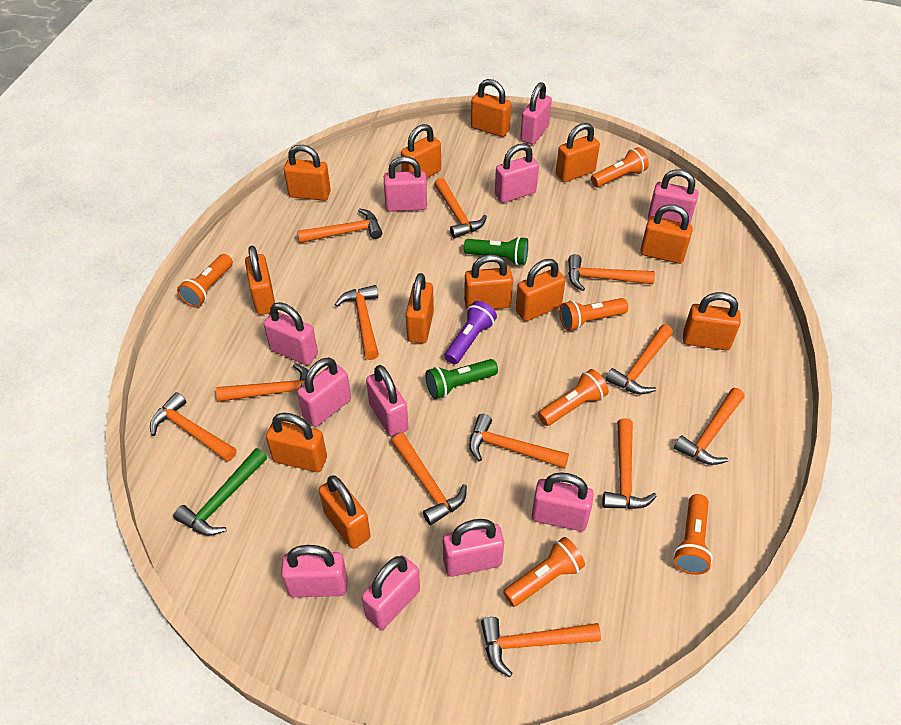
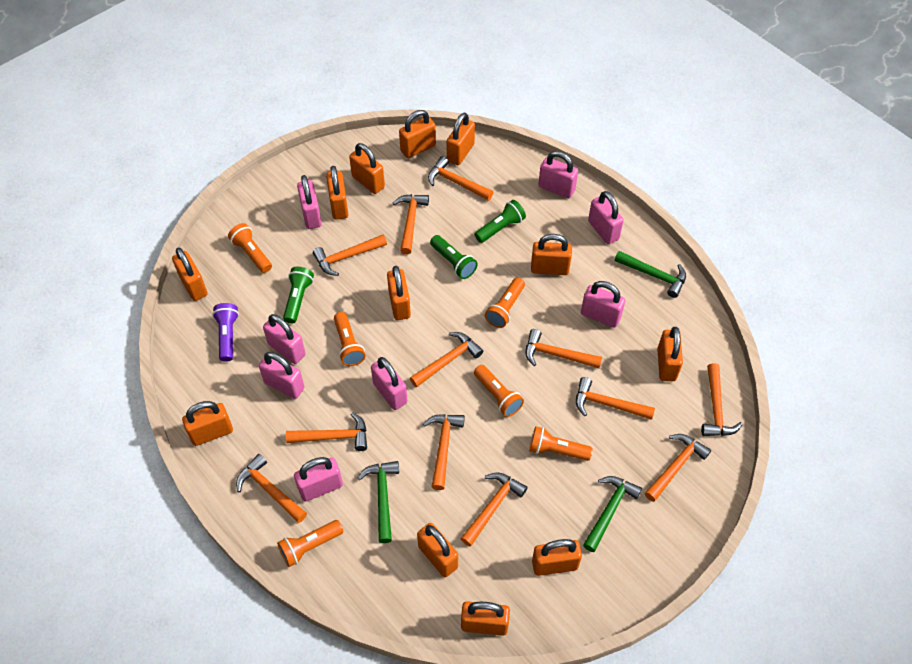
green flashlight: 2 -> 3
green hammer: 1 -> 3
pink padlock: 11 -> 8

